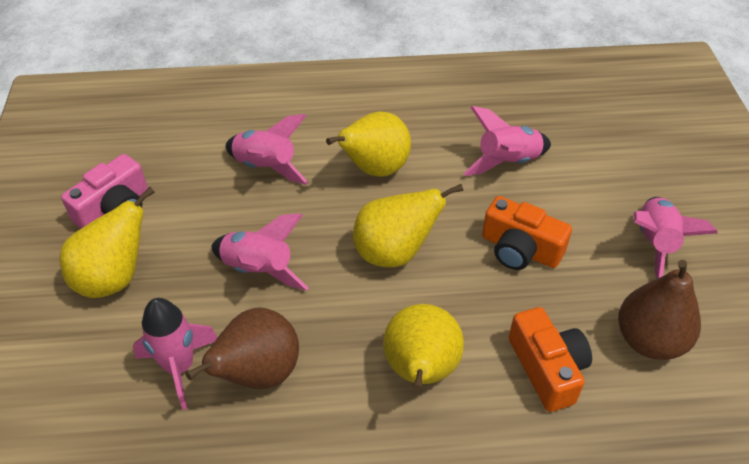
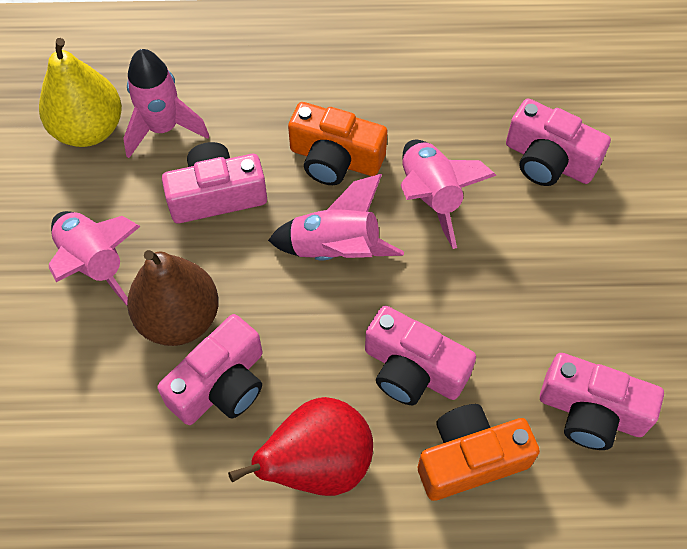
brown pear: 2 -> 1
pink camera: 1 -> 5
pink rocket: 5 -> 4
red pear: 0 -> 1
yellow pear: 4 -> 1

